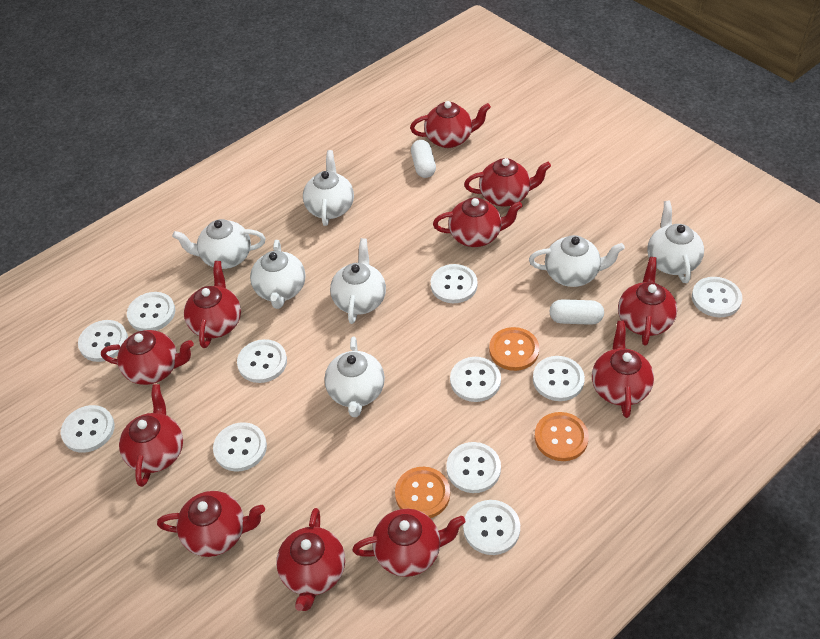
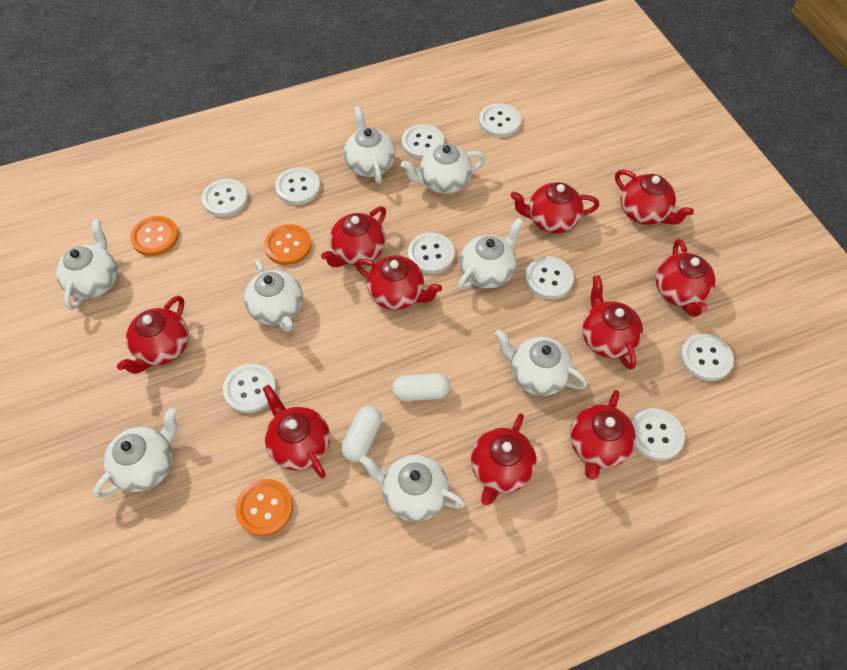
red teapot: 11 -> 10
white button: 11 -> 9
white teapot: 7 -> 8

